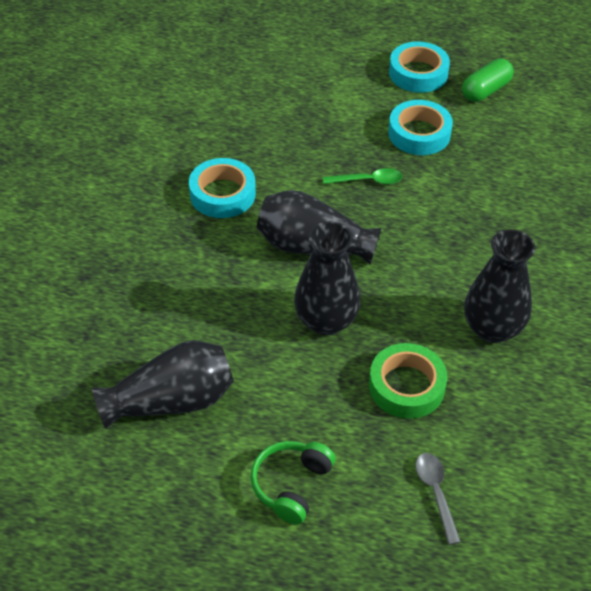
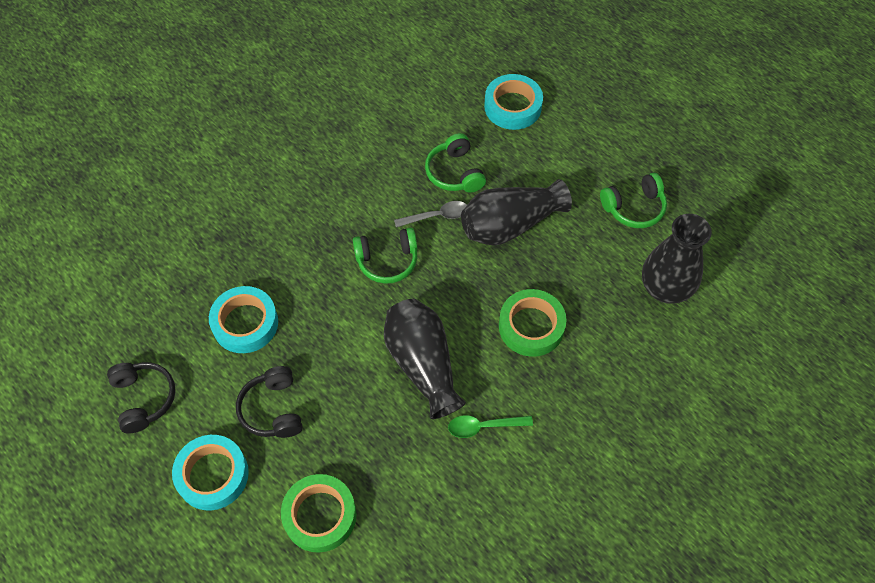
black headphones: 0 -> 2
black vase: 4 -> 3
green capsule: 1 -> 0
green headphones: 1 -> 3
green tape: 1 -> 2

